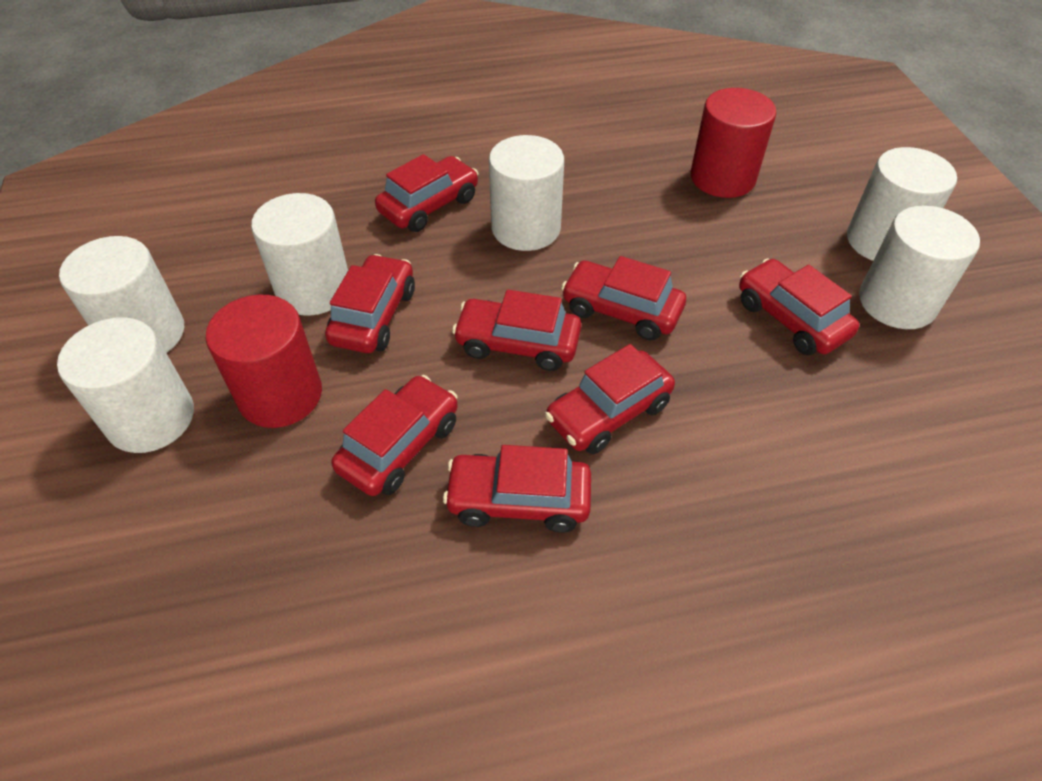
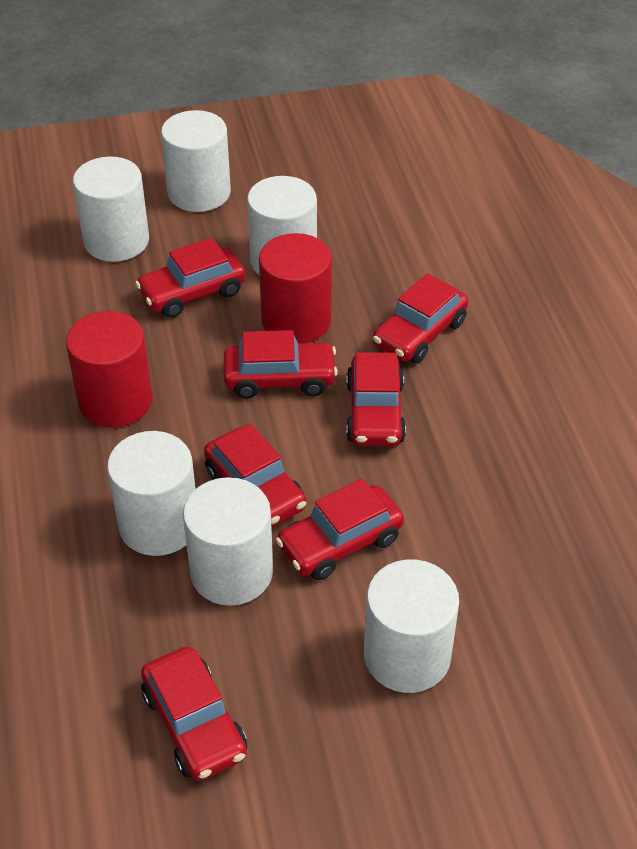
red car: 8 -> 7

